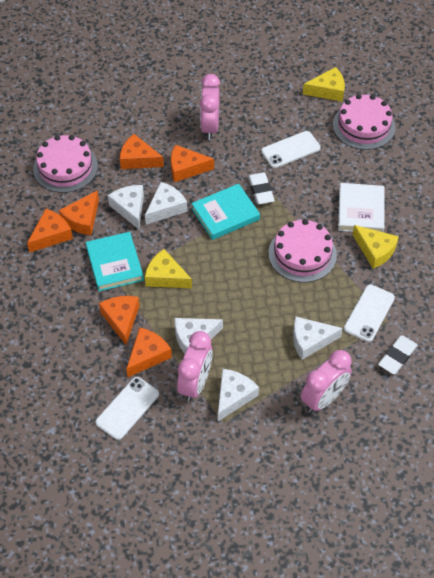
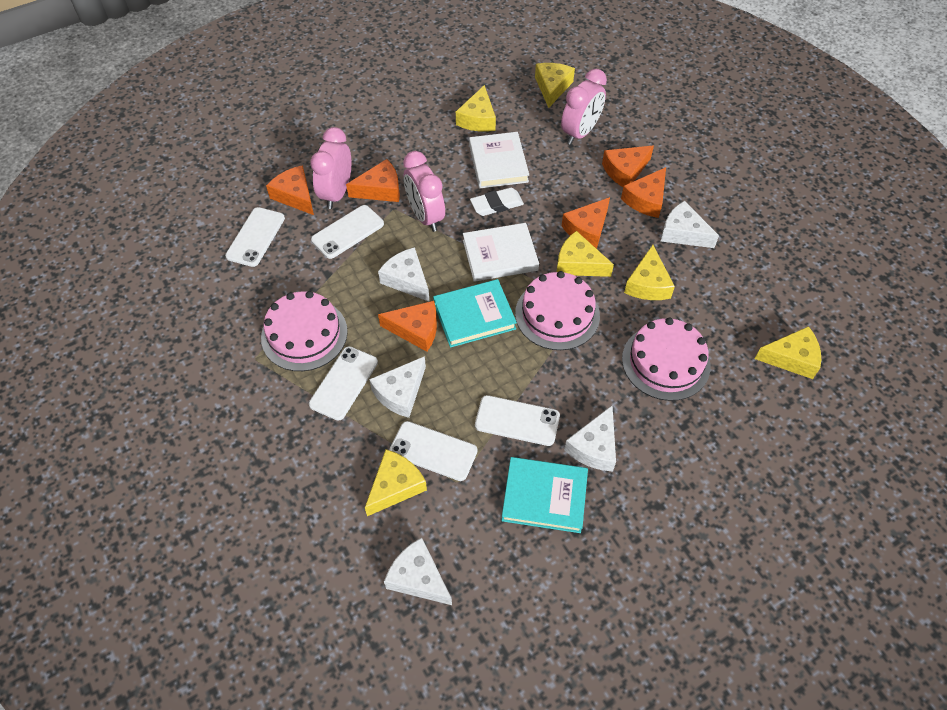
white book: 1 -> 2
white eraser: 2 -> 1
white phone: 3 -> 5
yellow cheese: 3 -> 6

